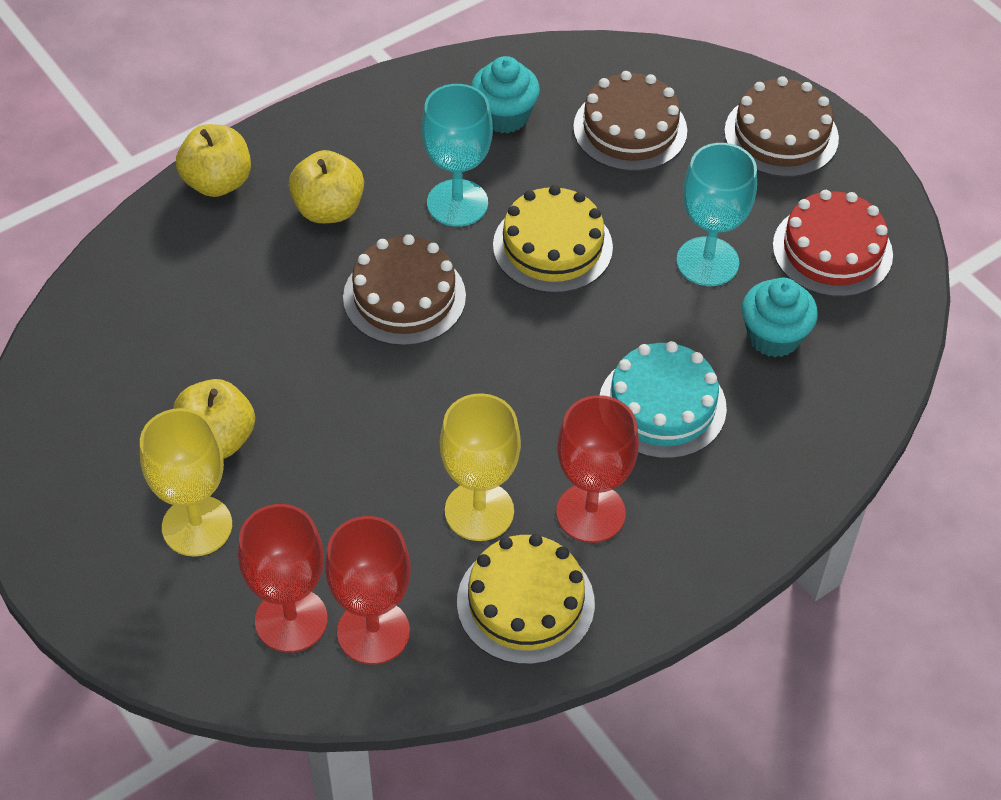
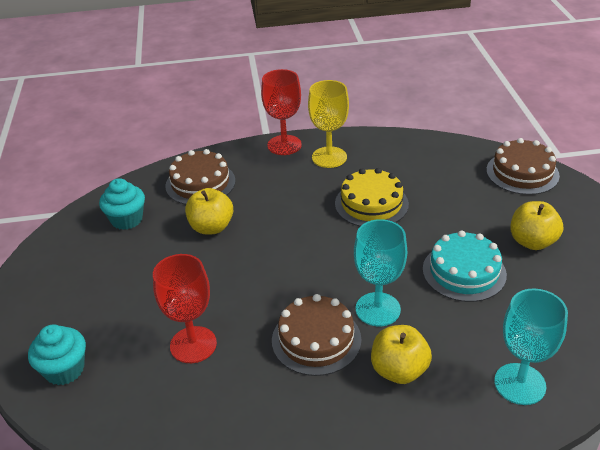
red cake: 1 -> 0
red goblet: 3 -> 2
yellow cake: 2 -> 1
yellow goblet: 2 -> 1

